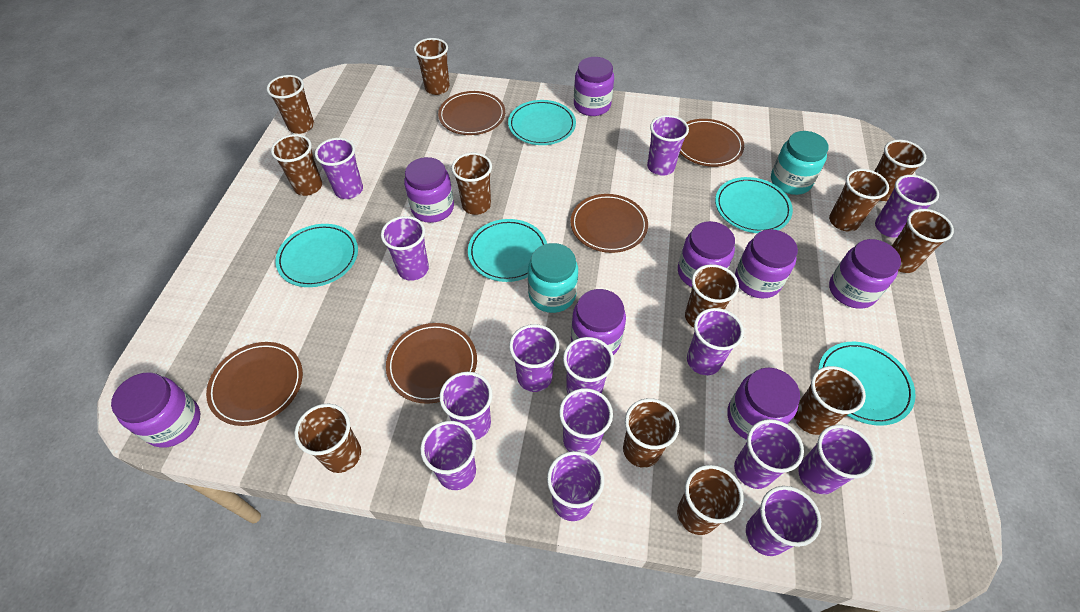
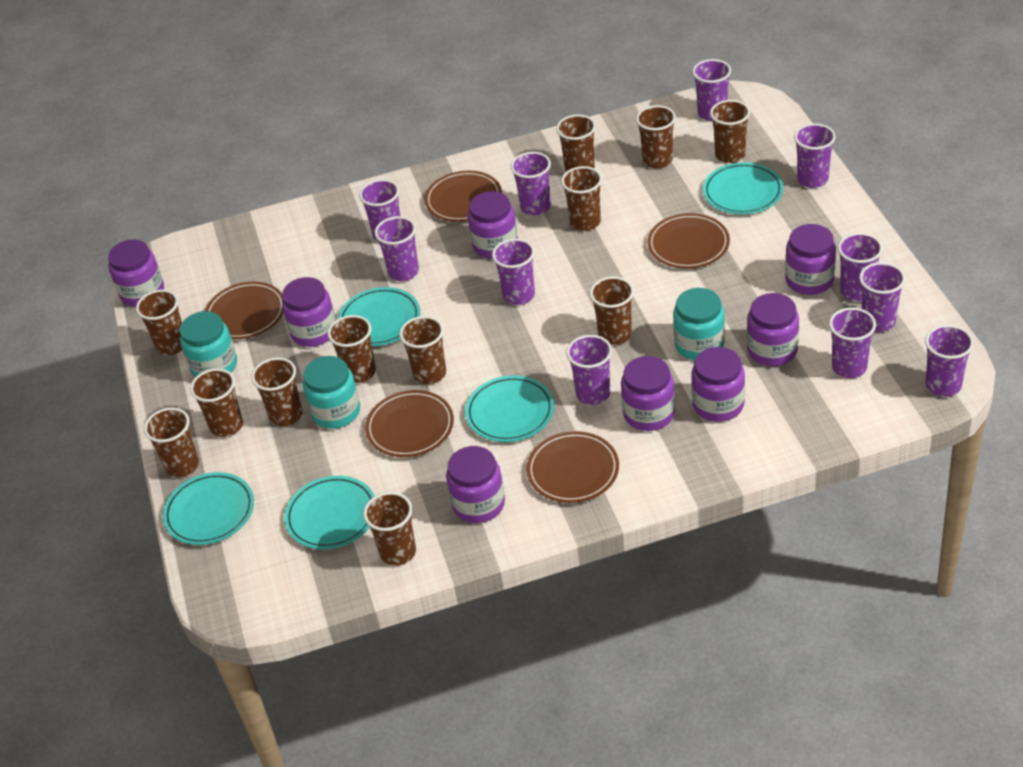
purple cup: 14 -> 11
turquoise jar: 2 -> 3

